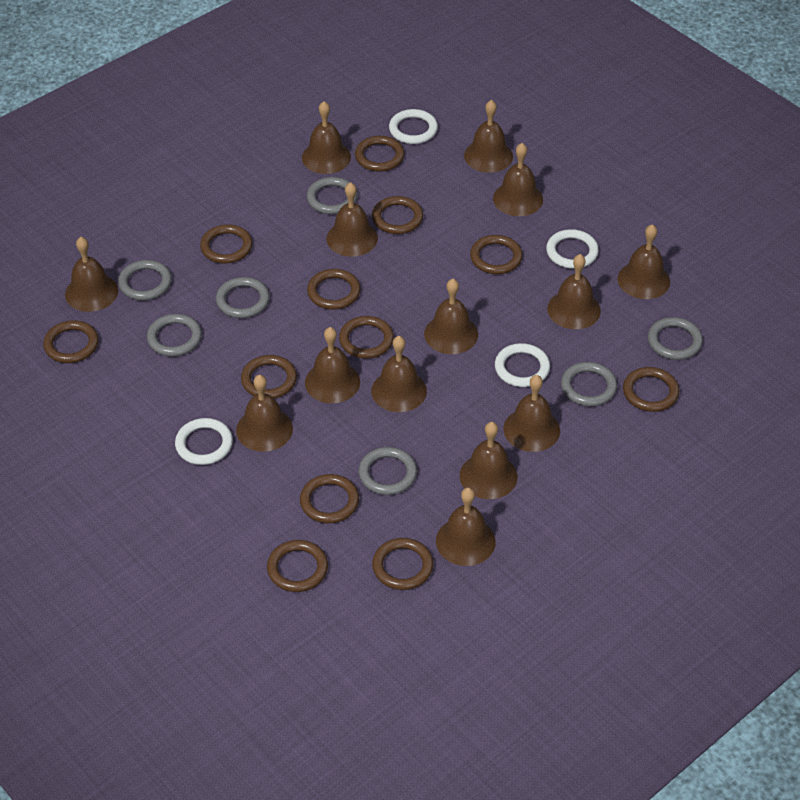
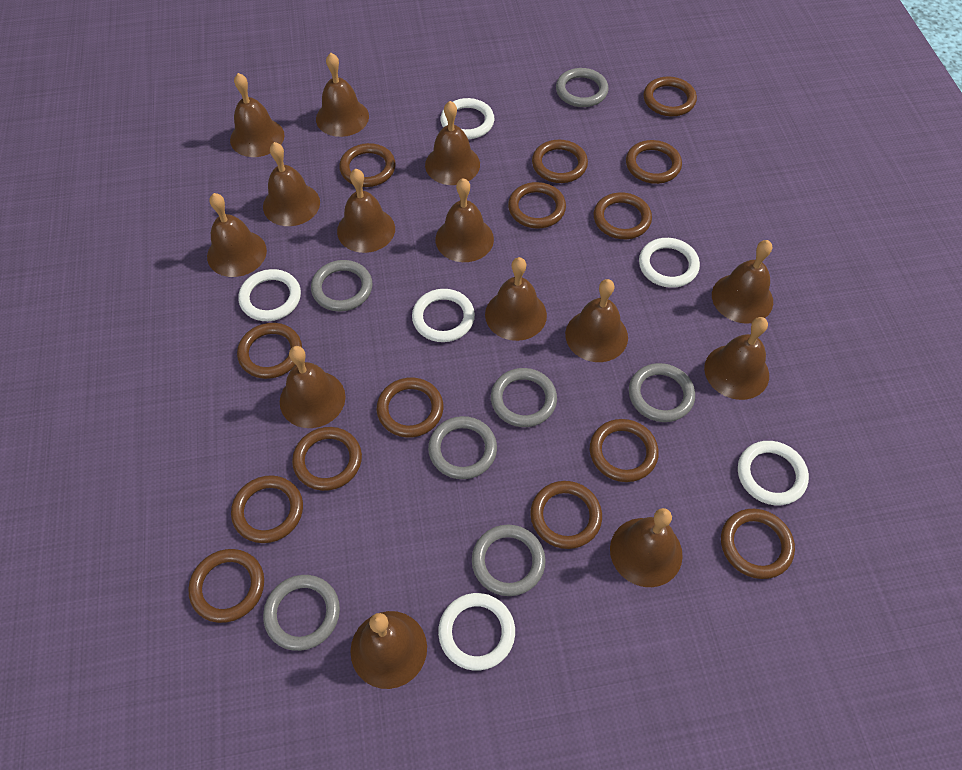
brown ring: 12 -> 14
white ring: 4 -> 6

